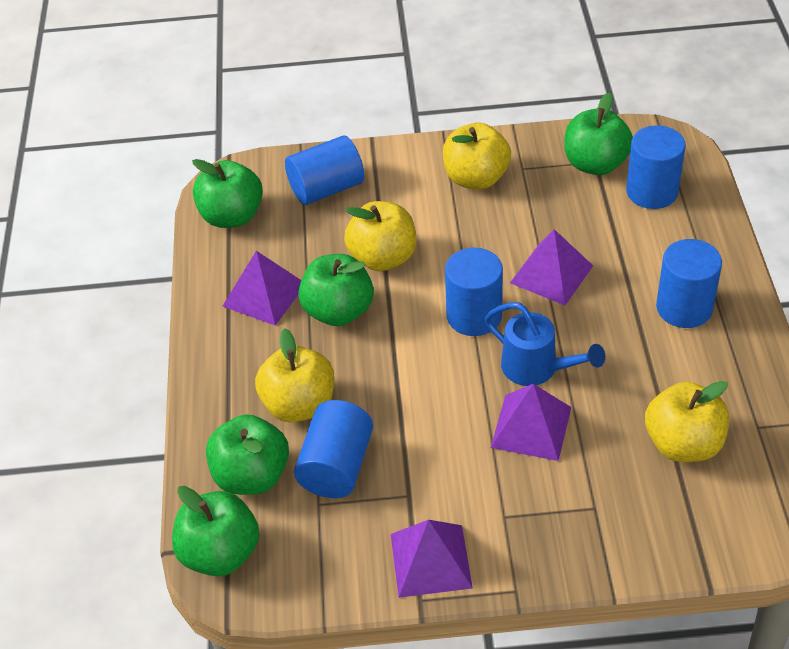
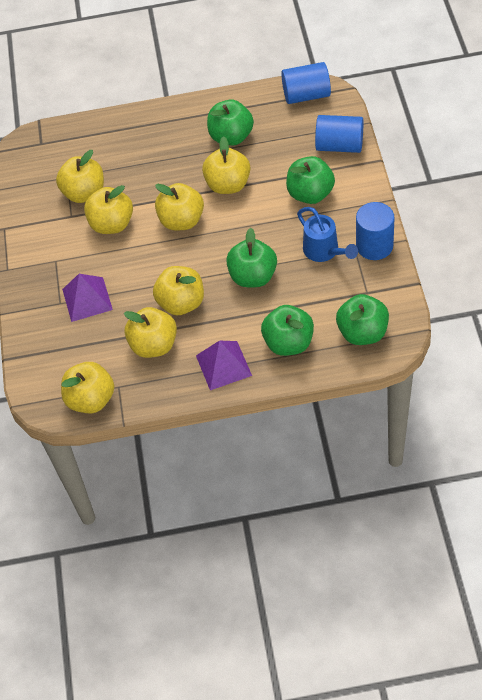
blue cylinder: 5 -> 3
purple pyramid: 4 -> 2
yellow apple: 4 -> 7

